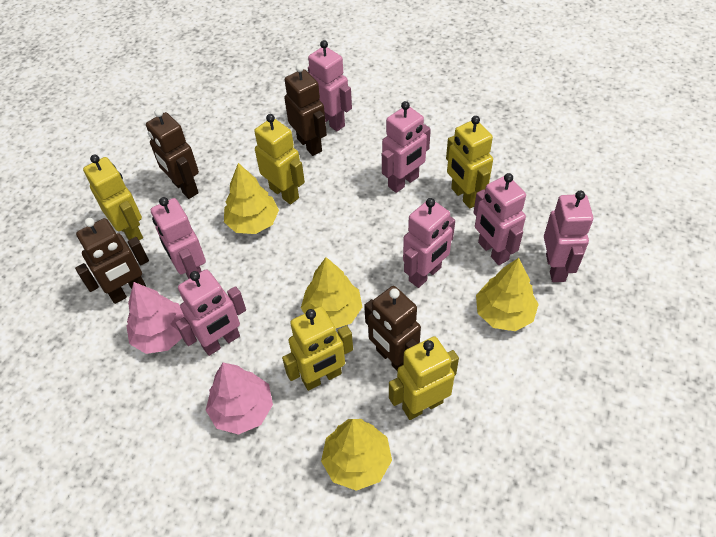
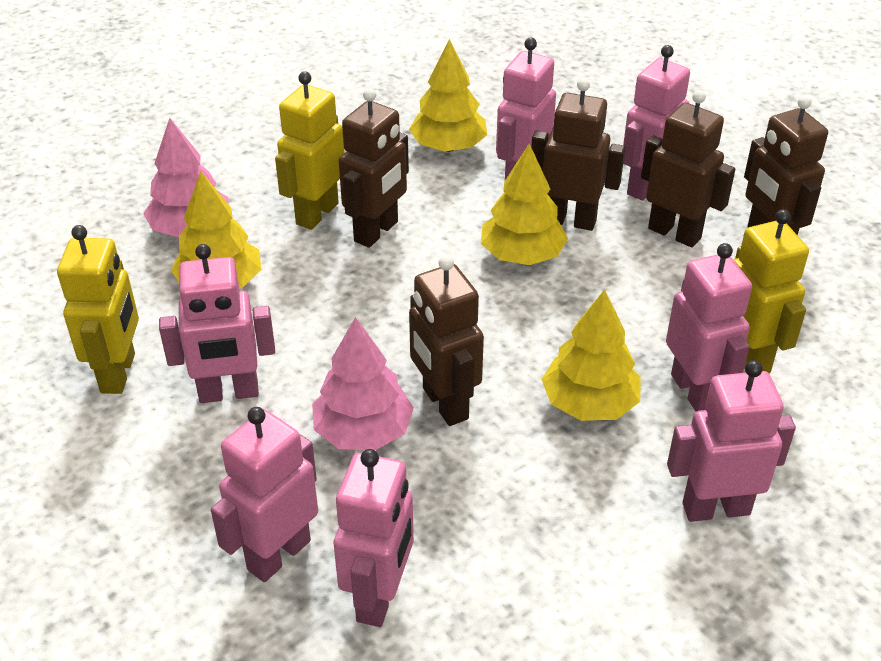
brown robot: 4 -> 5
yellow robot: 5 -> 3

